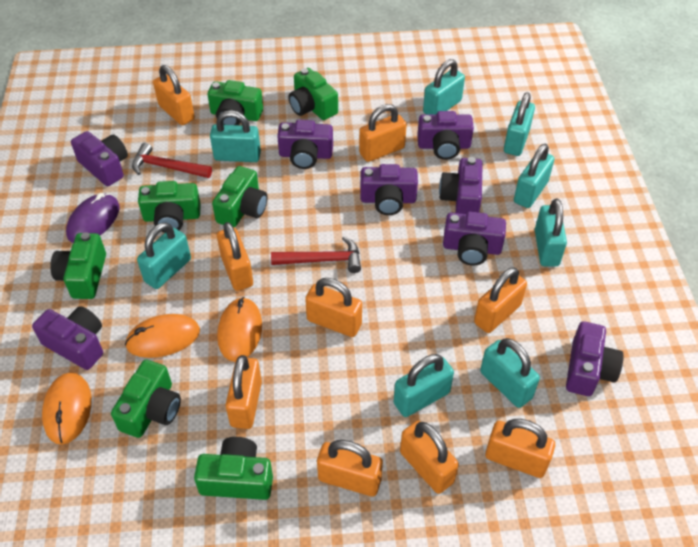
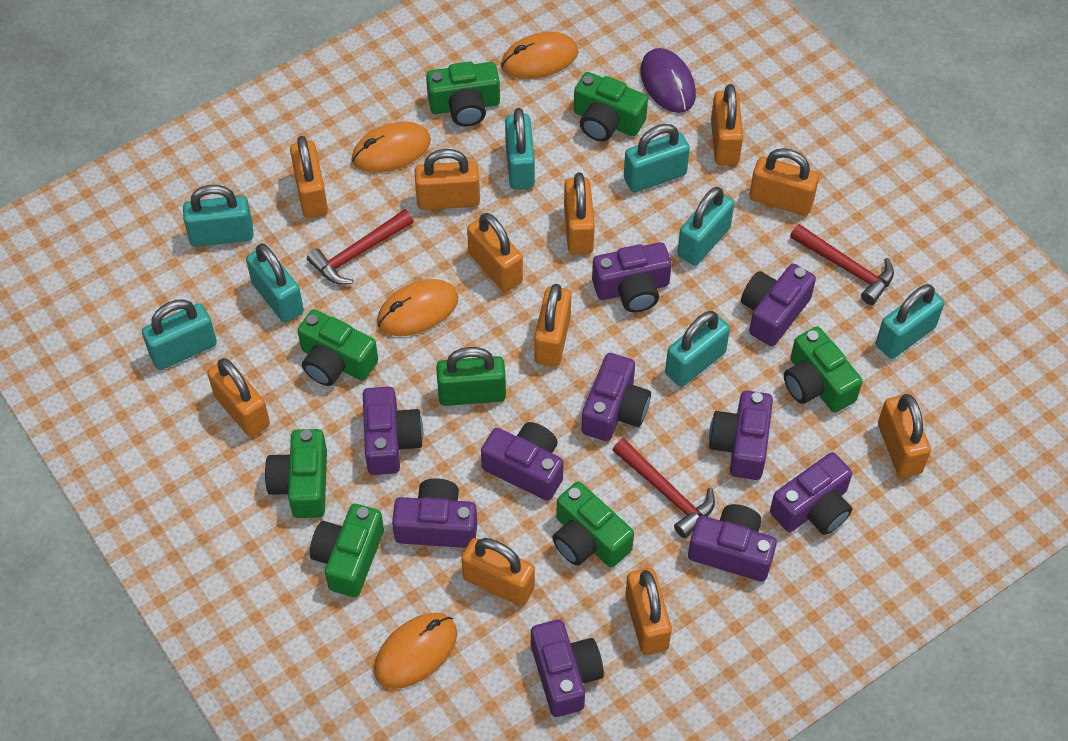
green padlock: 0 -> 1
orange mouse: 3 -> 4
orange padlock: 9 -> 11
purple camera: 8 -> 10
red hammer: 2 -> 3

